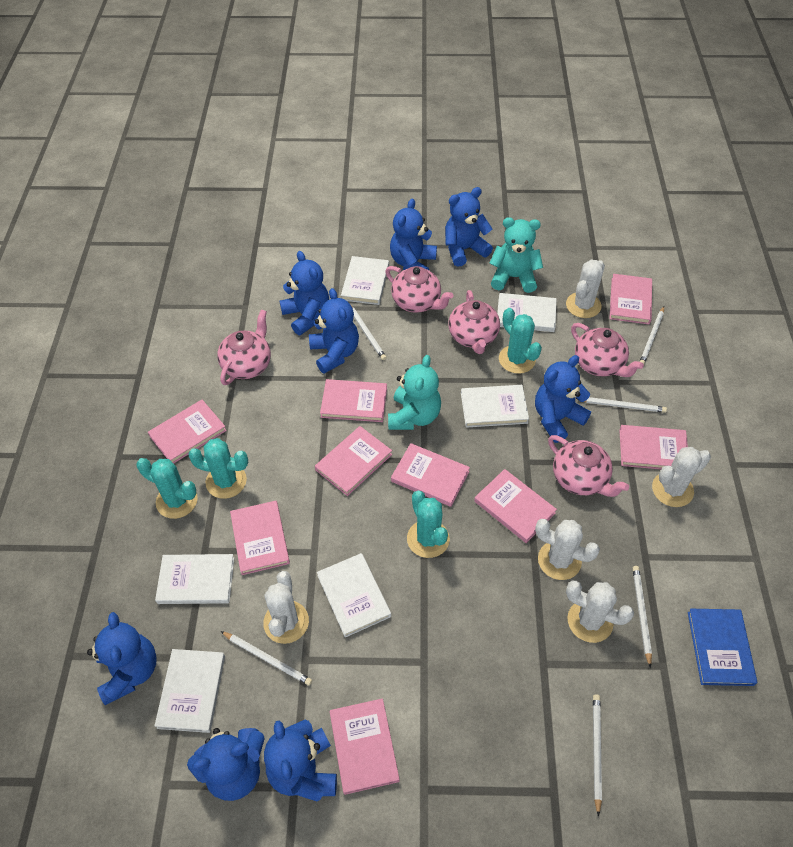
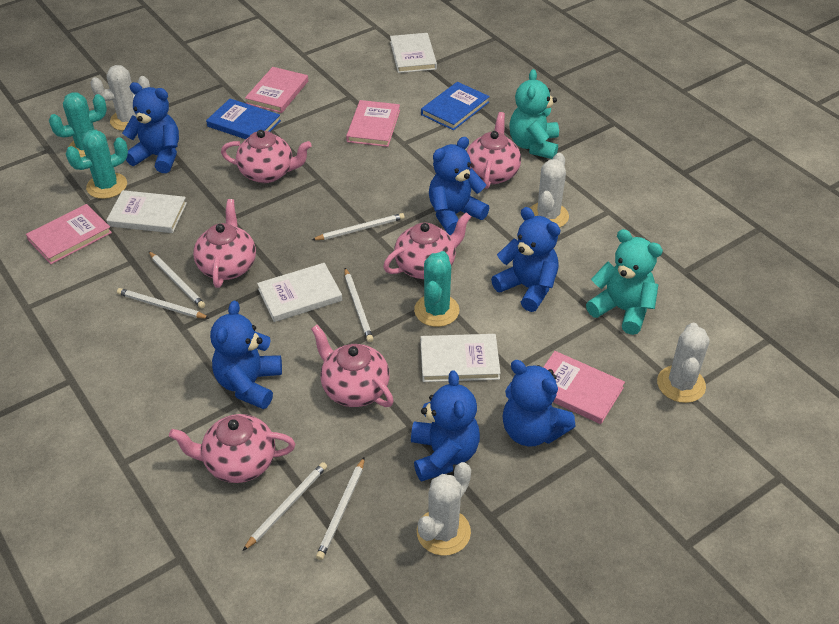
blue book: 1 -> 2
blue teddy bear: 8 -> 6
pink book: 9 -> 4
pink teapot: 5 -> 6
turquoise cactus: 4 -> 3
white book: 6 -> 4
white cactus: 5 -> 4

